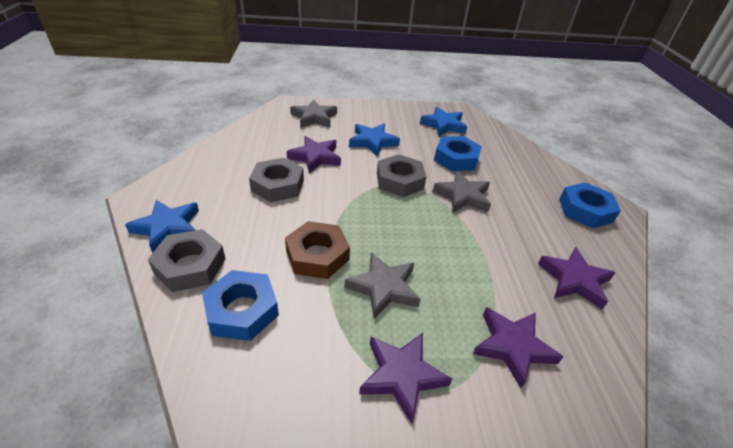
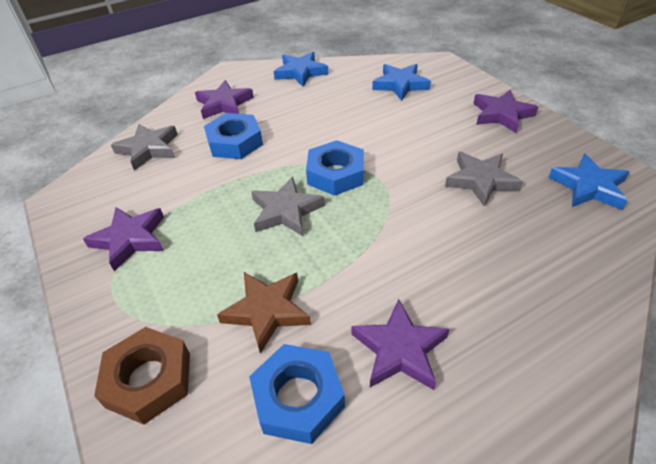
brown star: 0 -> 1
grey nut: 3 -> 0

